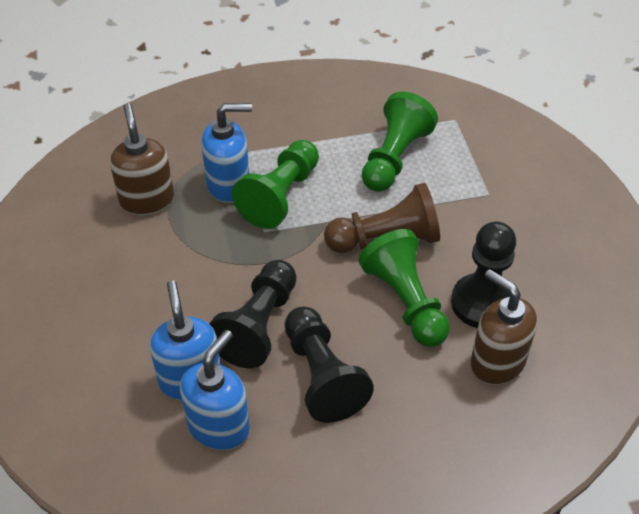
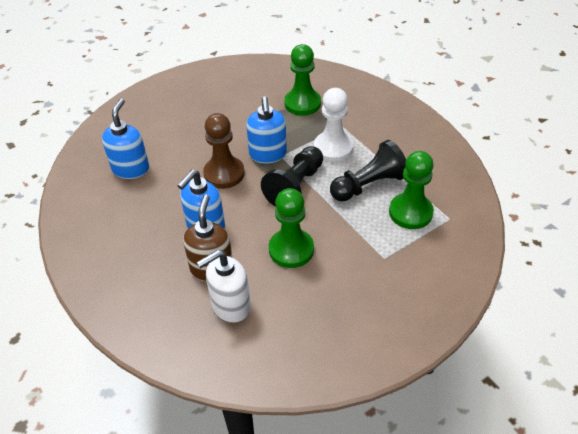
black pawn: 3 -> 2
brown soap dispenser: 2 -> 1
white pawn: 0 -> 1
white soap dispenser: 0 -> 1

